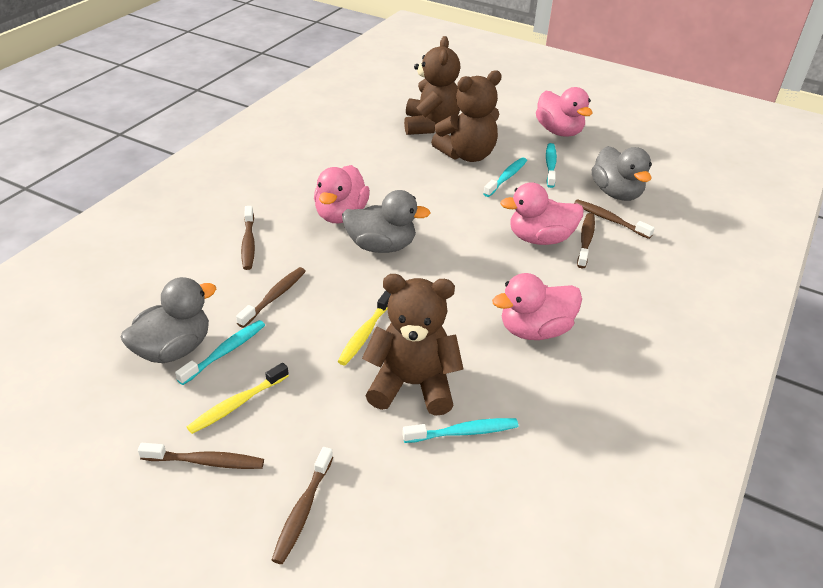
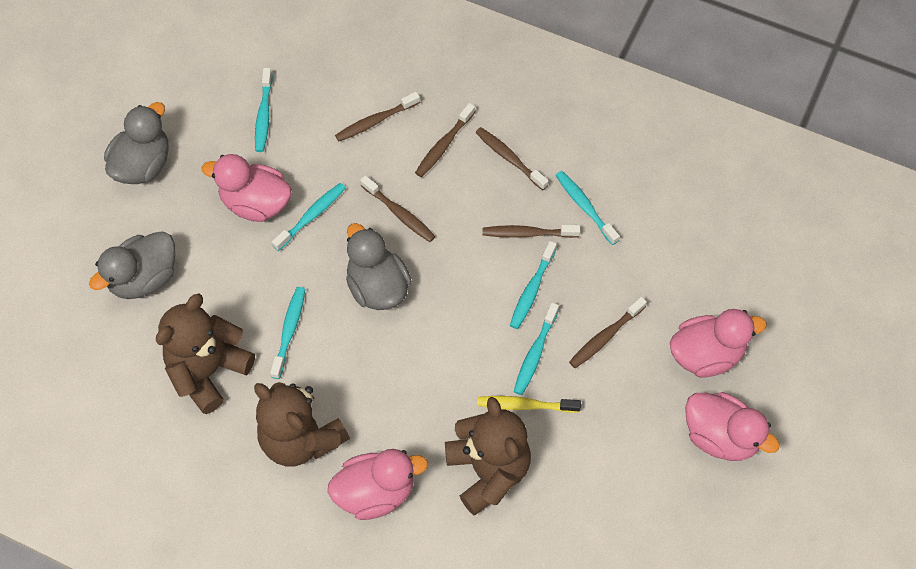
turquoise toothbrush: 4 -> 6
yellow toothbrush: 2 -> 1

